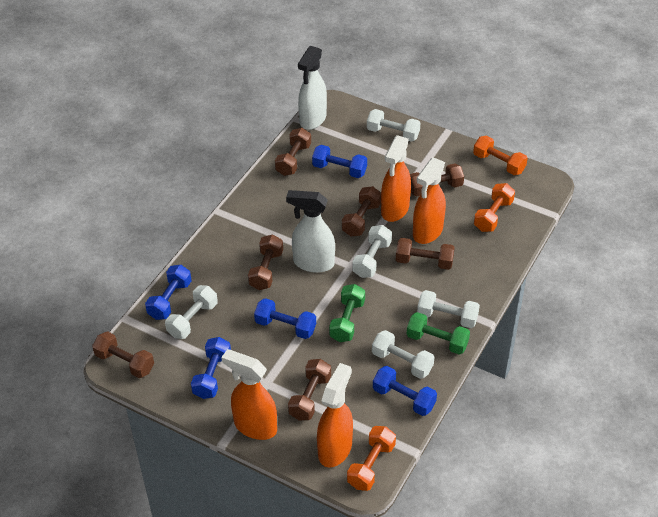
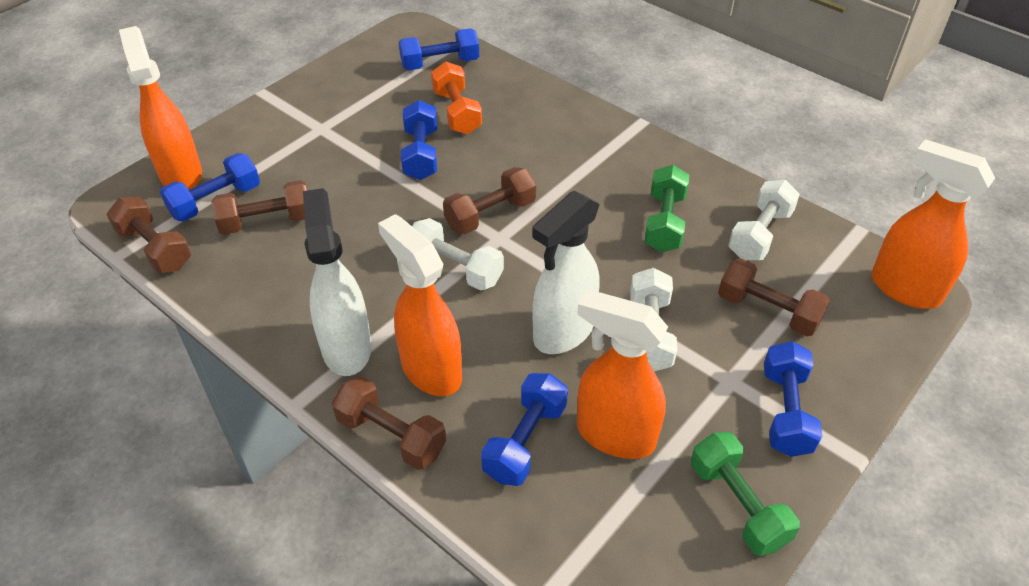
brown dumbbell: 7 -> 5
orange dumbbell: 3 -> 1
white dumbbell: 5 -> 3

